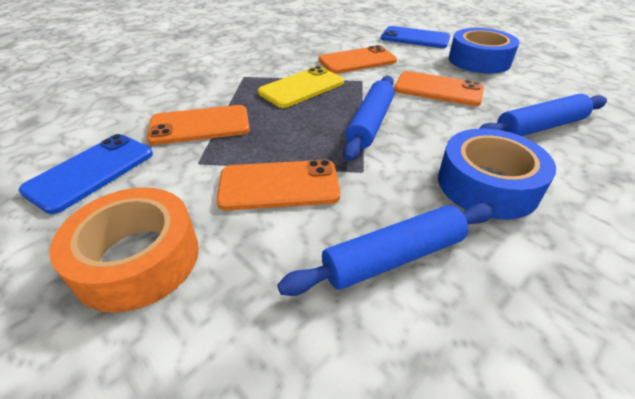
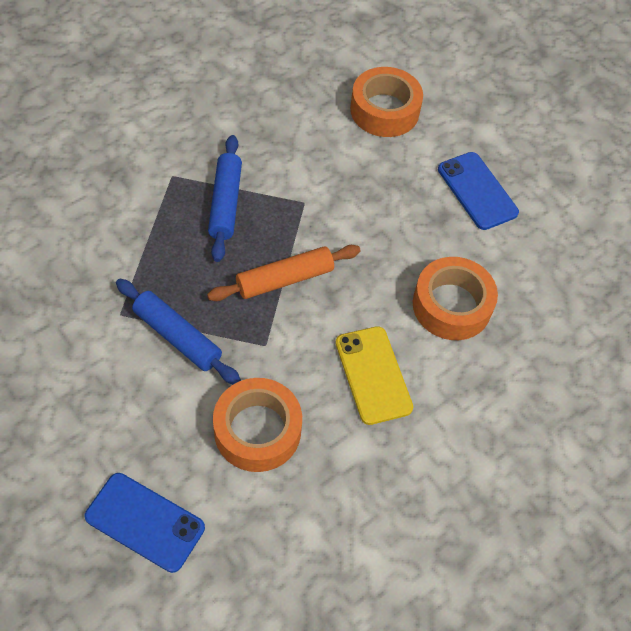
blue rolling pin: 3 -> 2
blue tape: 2 -> 0
orange phone: 4 -> 0
orange rolling pin: 0 -> 1
orange tape: 1 -> 3

